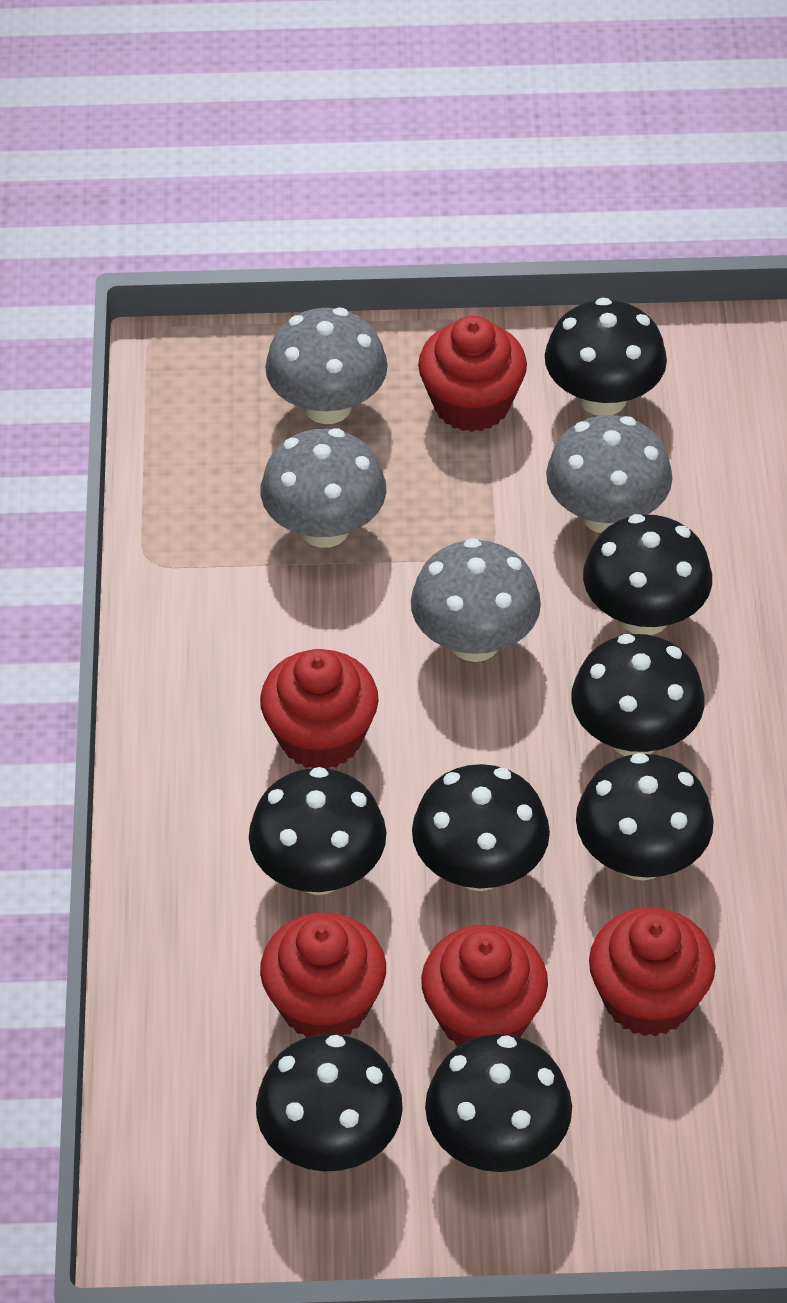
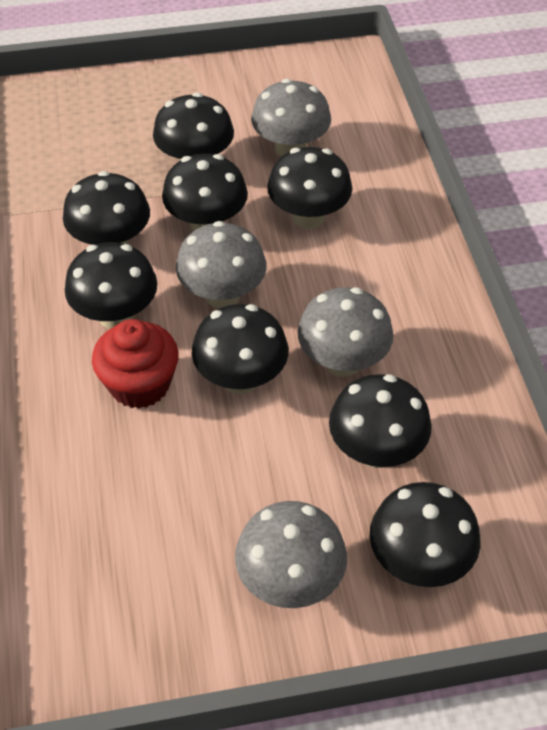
red cupcake: 5 -> 1

